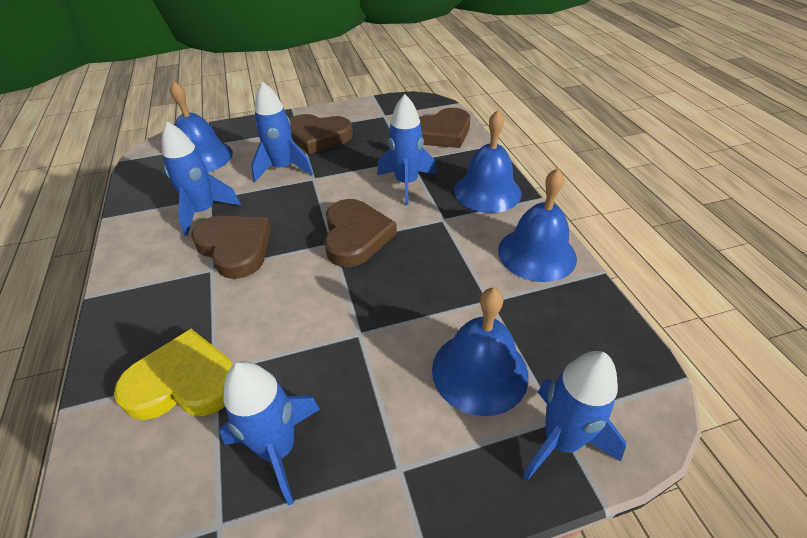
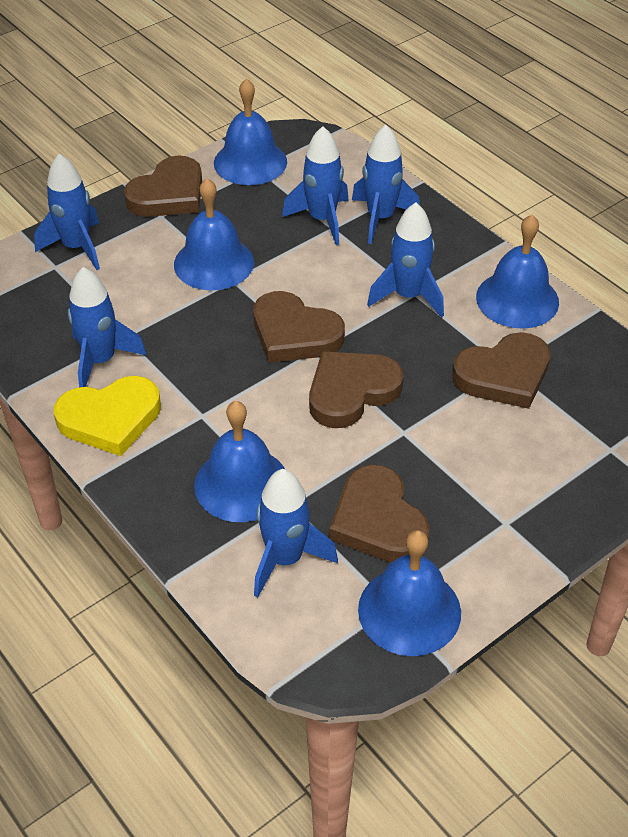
blue bell: 4 -> 5
blue rocket: 5 -> 6
brown heart: 4 -> 5

